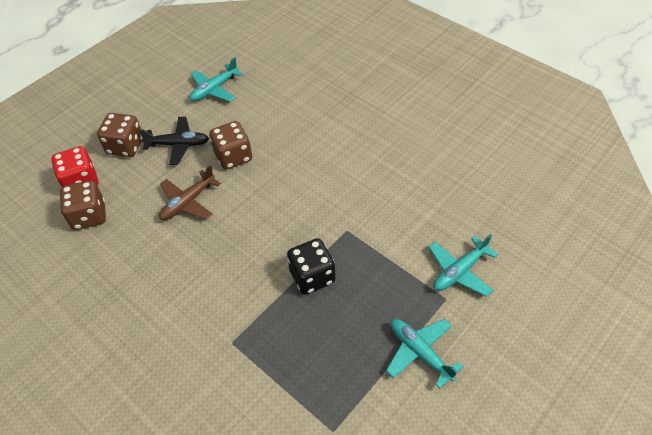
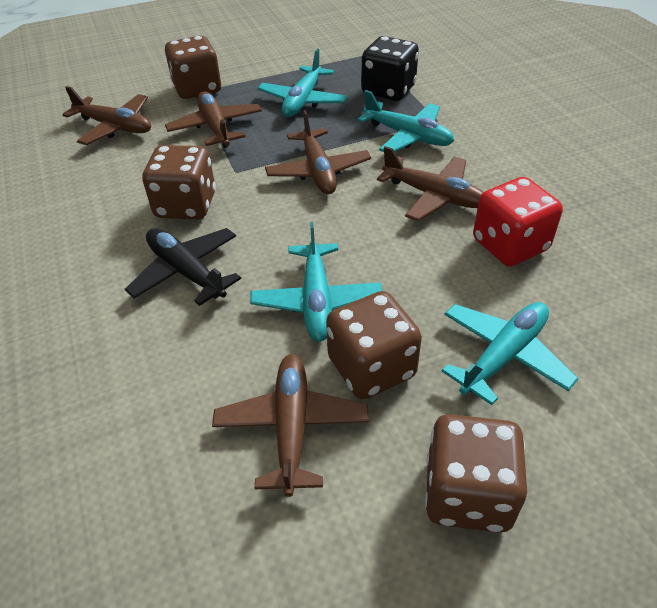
brown dice: 3 -> 4
brown plane: 1 -> 5
turquoise plane: 3 -> 4

